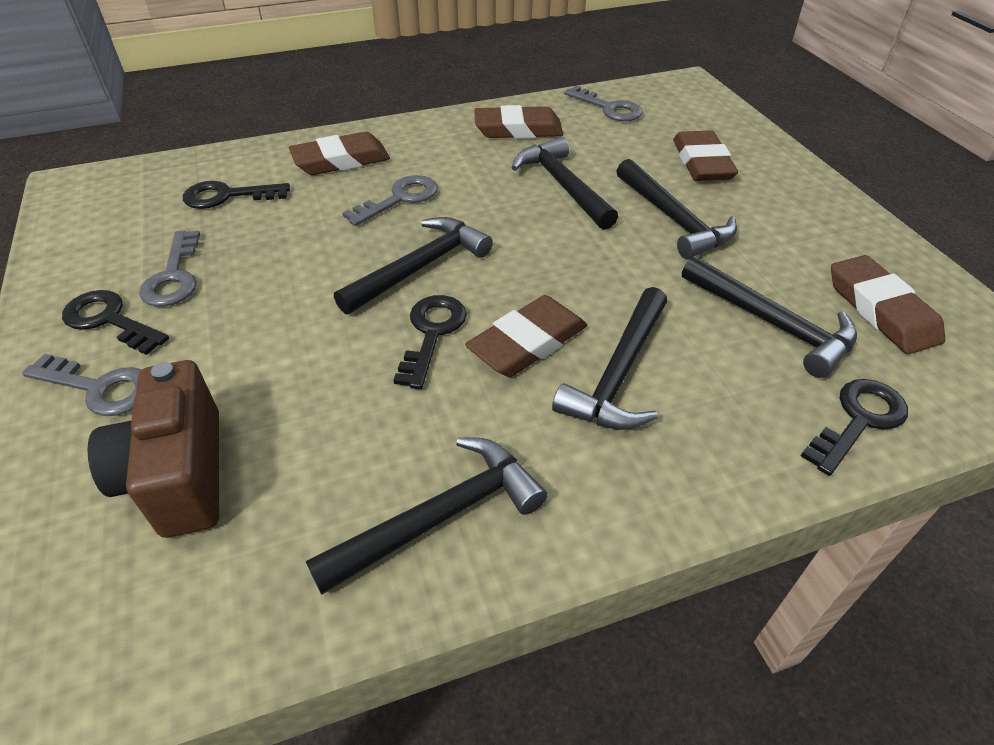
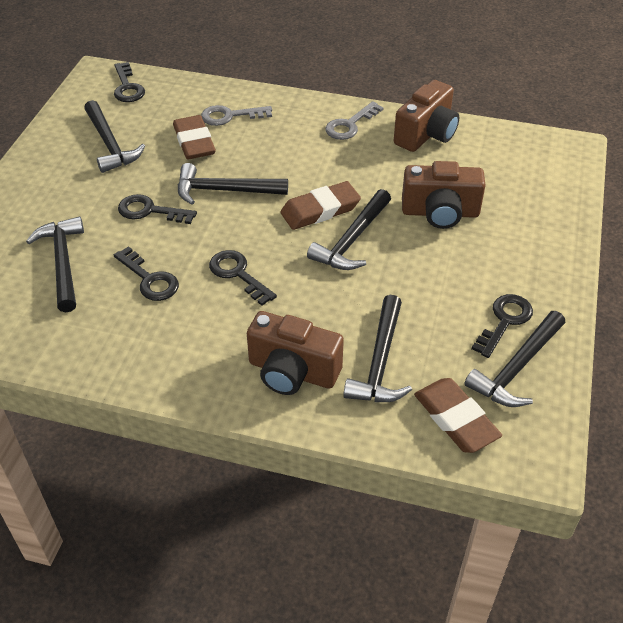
black key: 4 -> 5
brown camera: 1 -> 3
brown eraser: 5 -> 3
grey key: 4 -> 2

